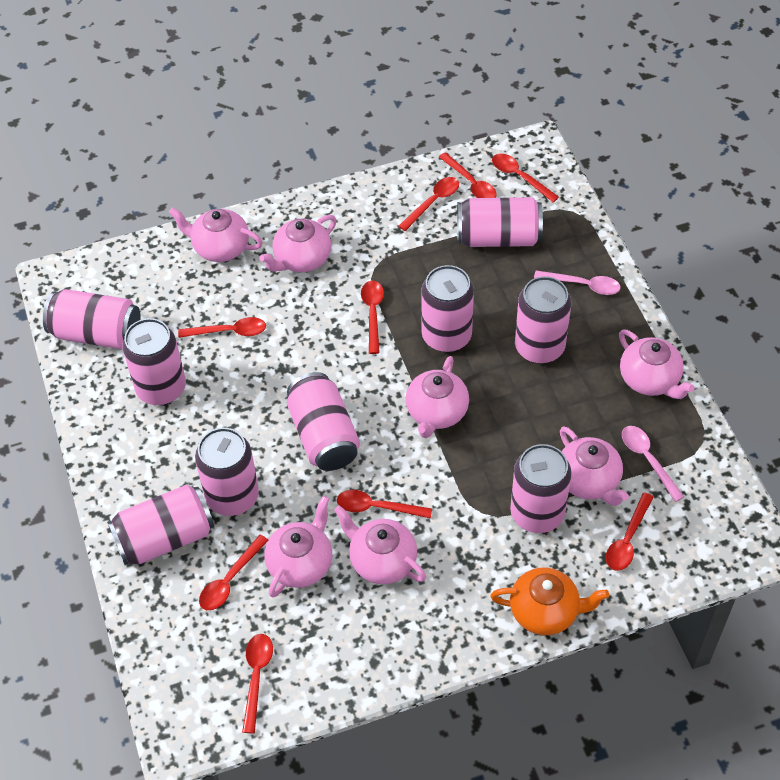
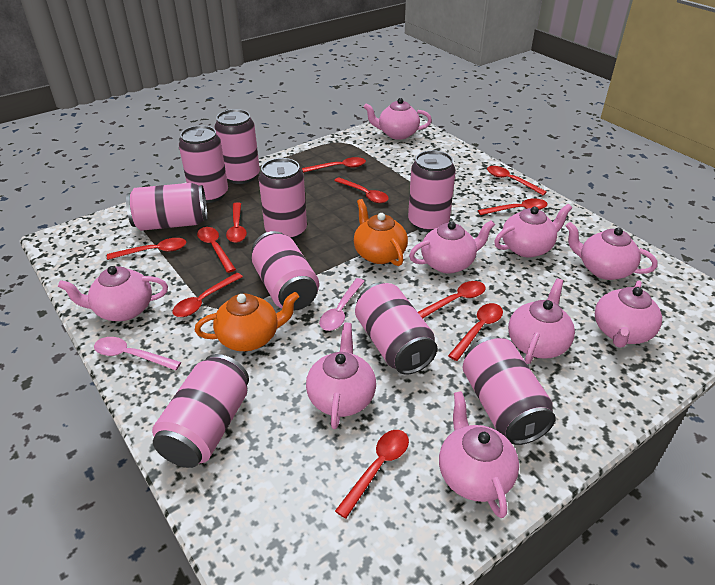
orange teapot: 1 -> 2
pink teapot: 7 -> 9
red spoon: 9 -> 11

